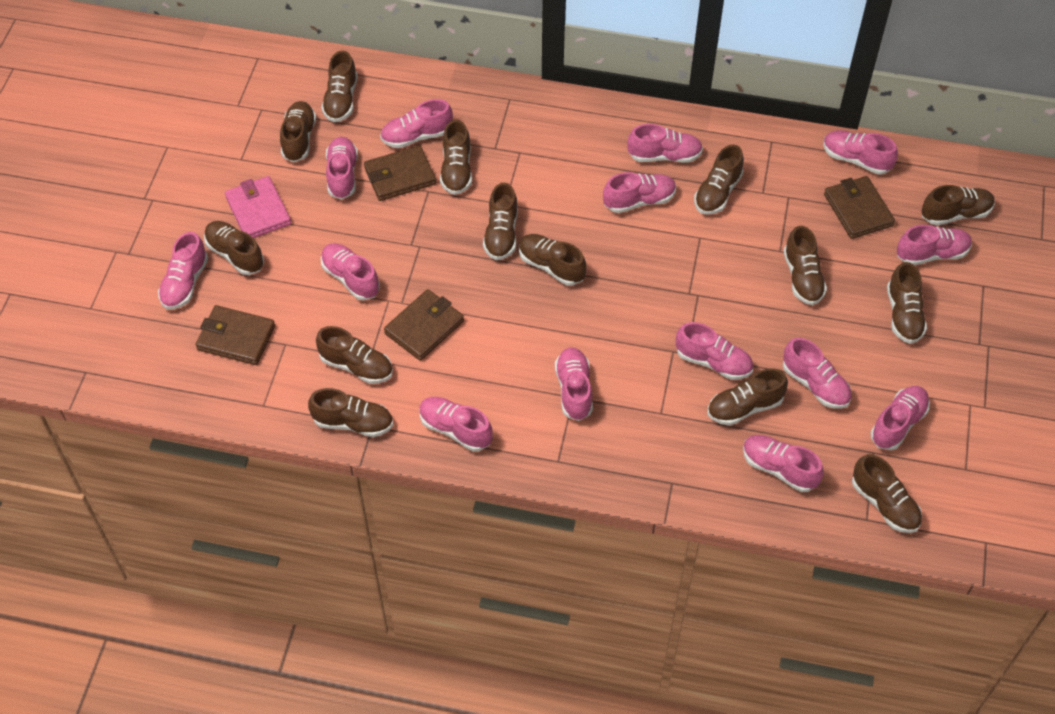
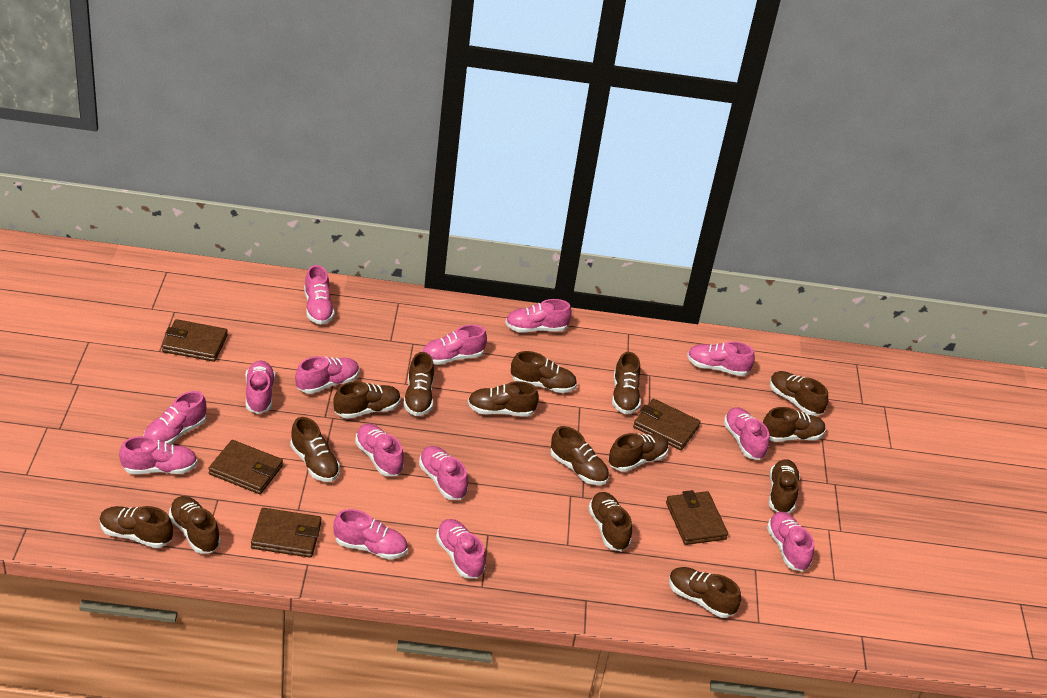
brown shoe: 14 -> 15
brown wallet: 4 -> 5
pink wallet: 1 -> 0

